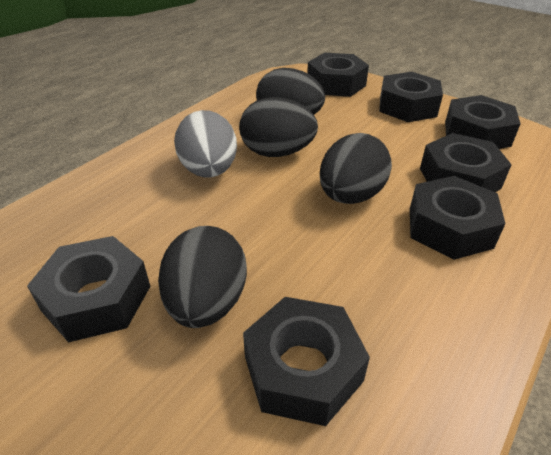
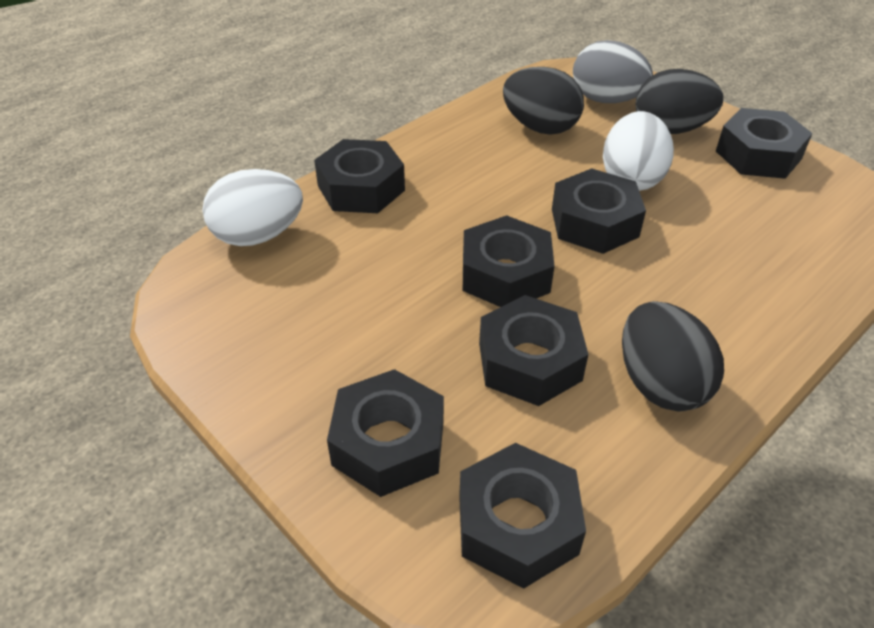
black egg: 4 -> 3
white egg: 0 -> 2

